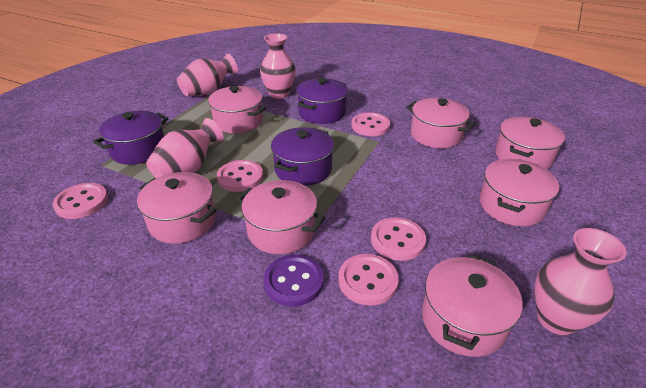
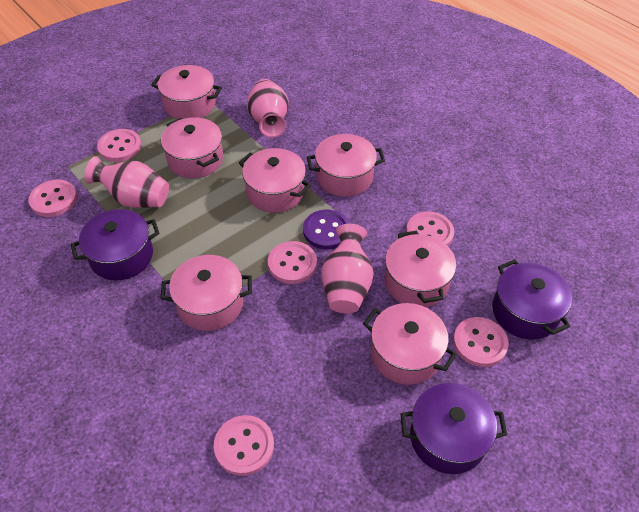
pink button: 5 -> 6
pink vase: 4 -> 3

